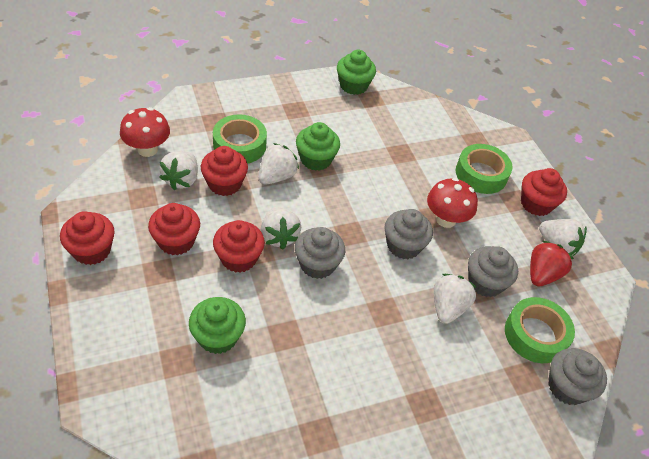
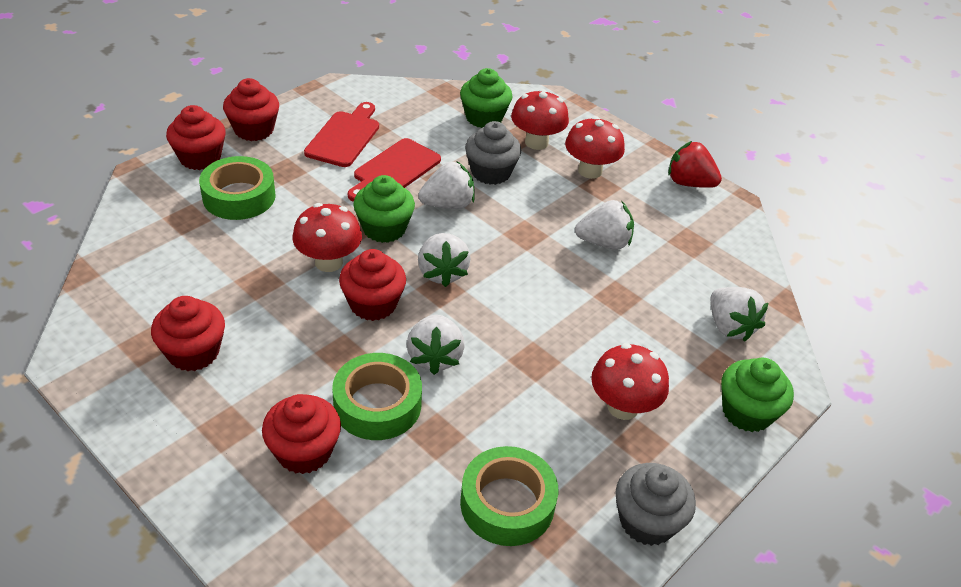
grey cupcake: 4 -> 2
red cutting board: 0 -> 2
red mushroom: 2 -> 4

